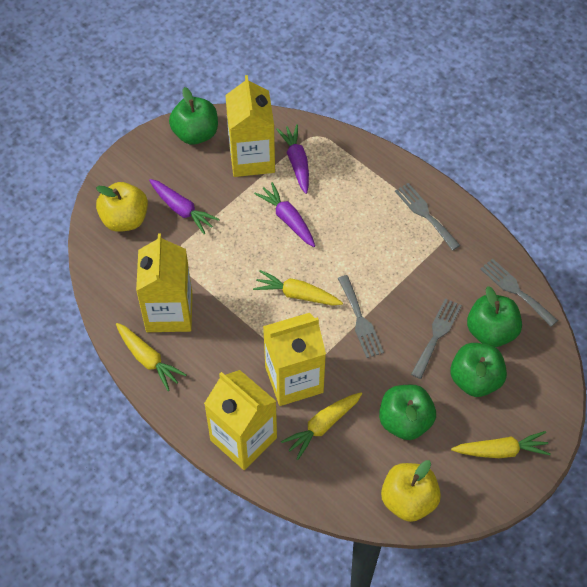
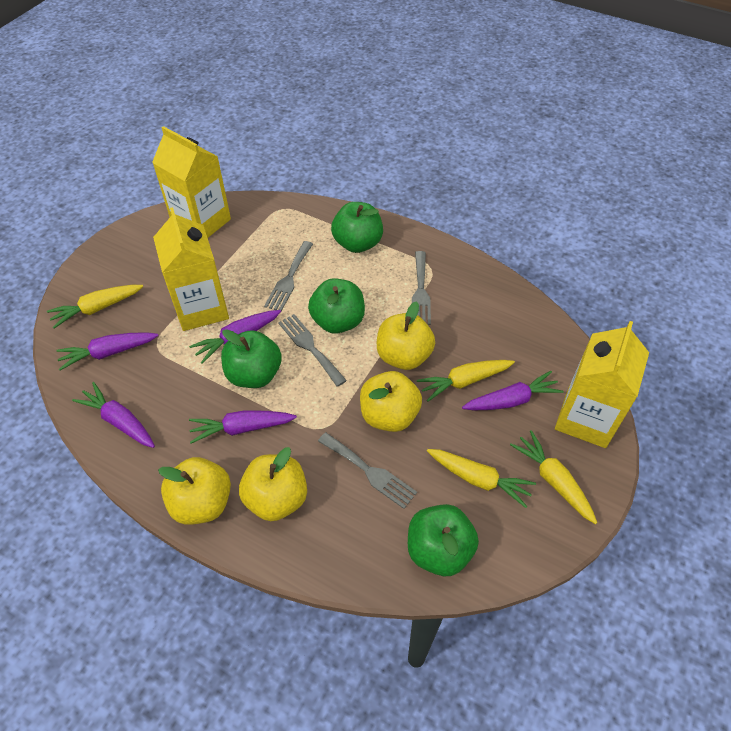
purple carrot: 3 -> 5
yellow apple: 2 -> 4
yellow carton: 4 -> 3

